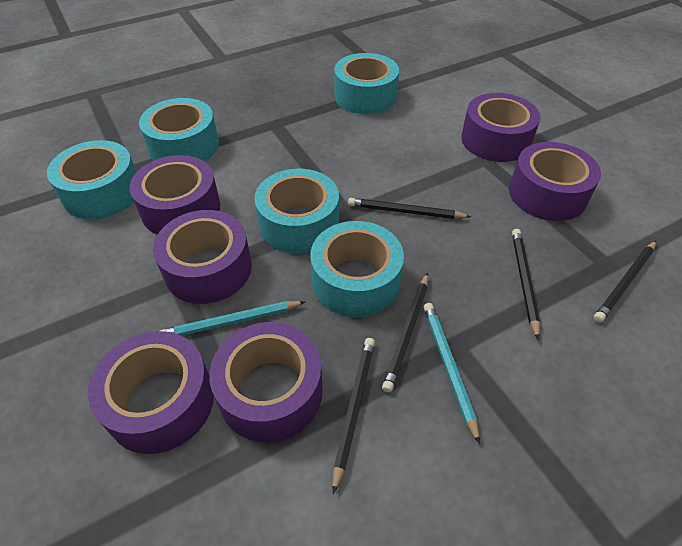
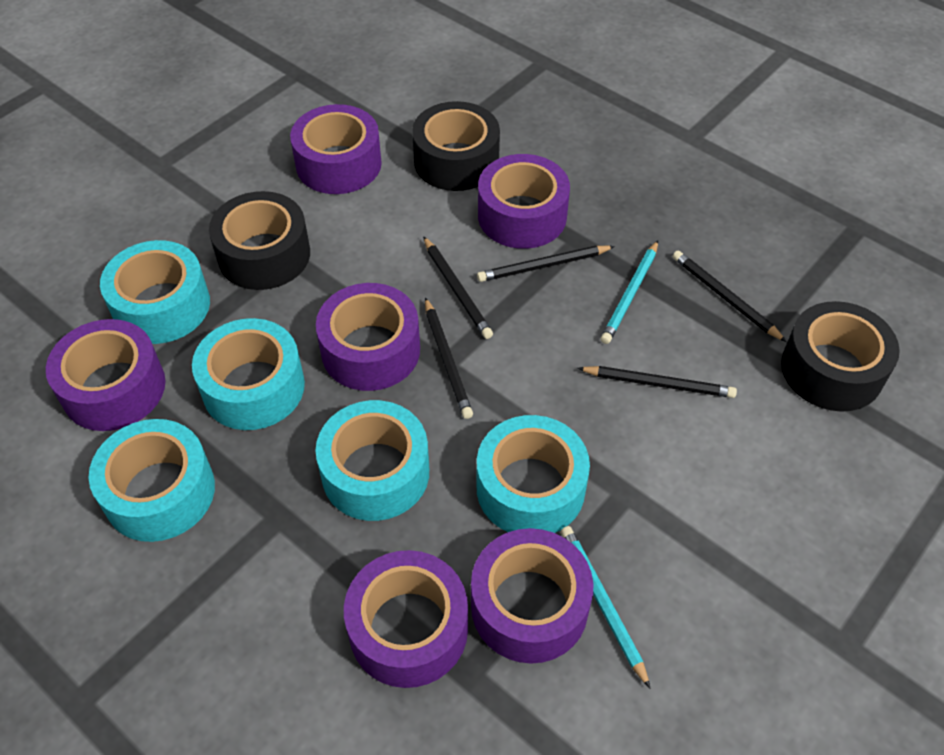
black tape: 0 -> 3

